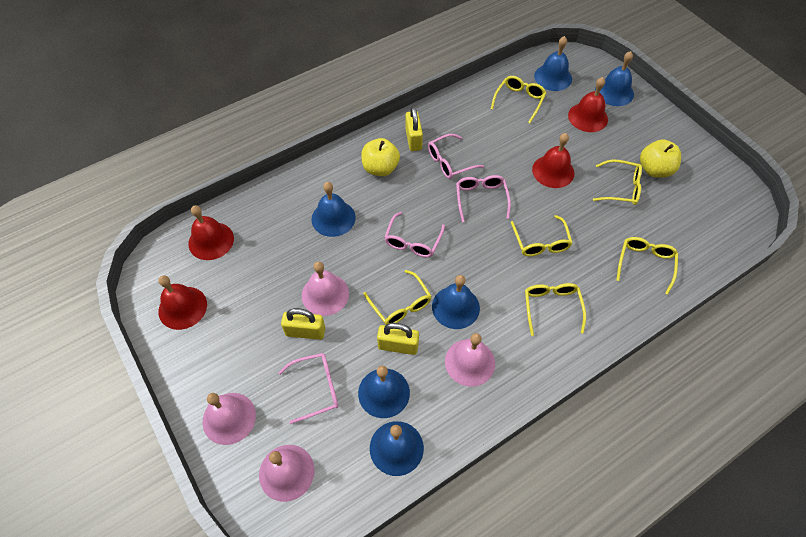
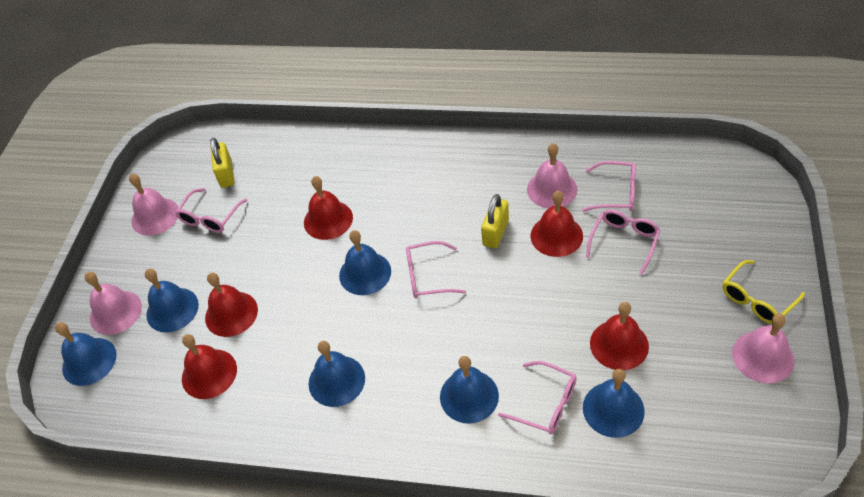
pink glasses: 4 -> 5
red bell: 4 -> 5
yellow apple: 2 -> 0
yellow glasses: 6 -> 1
yellow padlock: 3 -> 2

